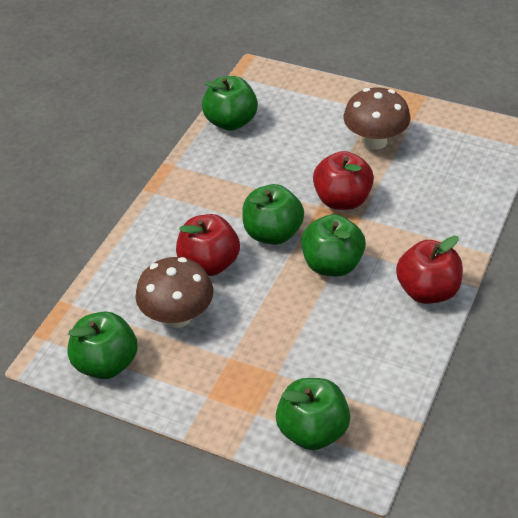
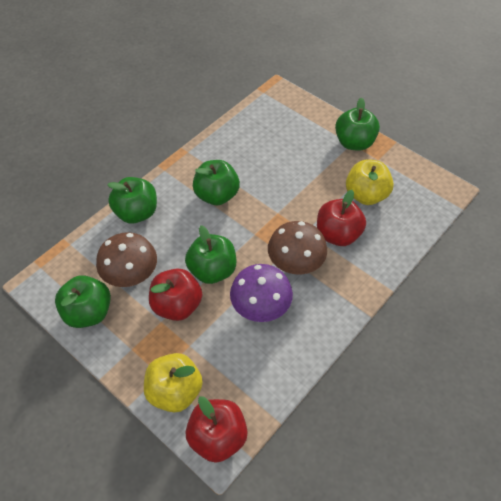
purple mushroom: 0 -> 1
yellow apple: 0 -> 2

